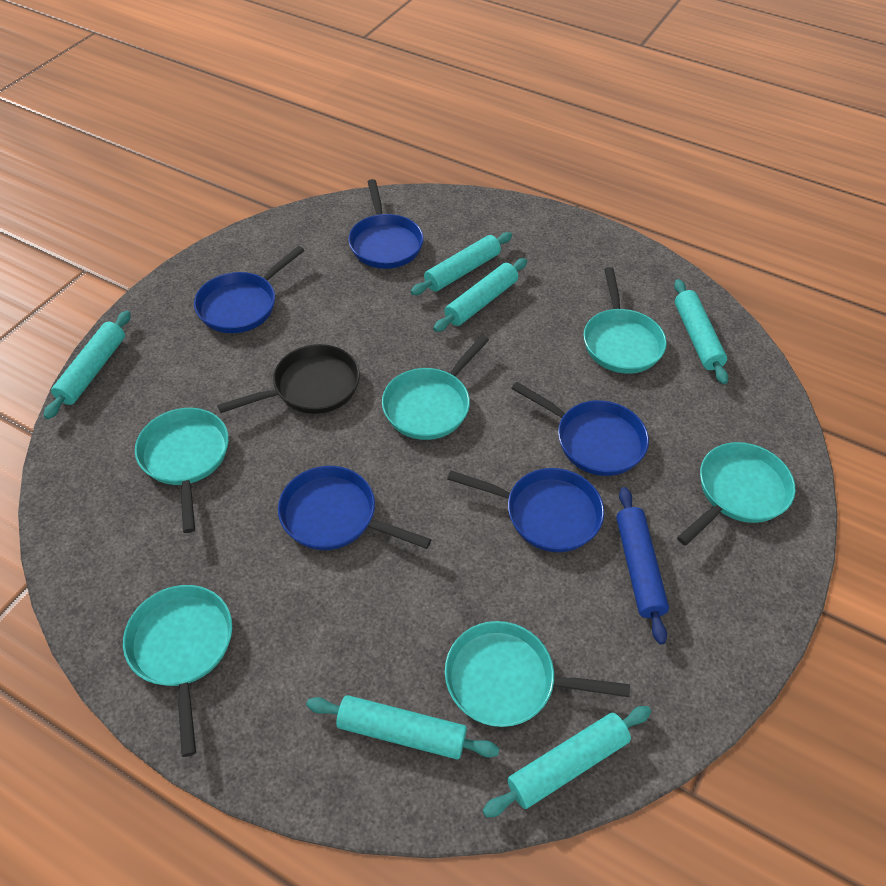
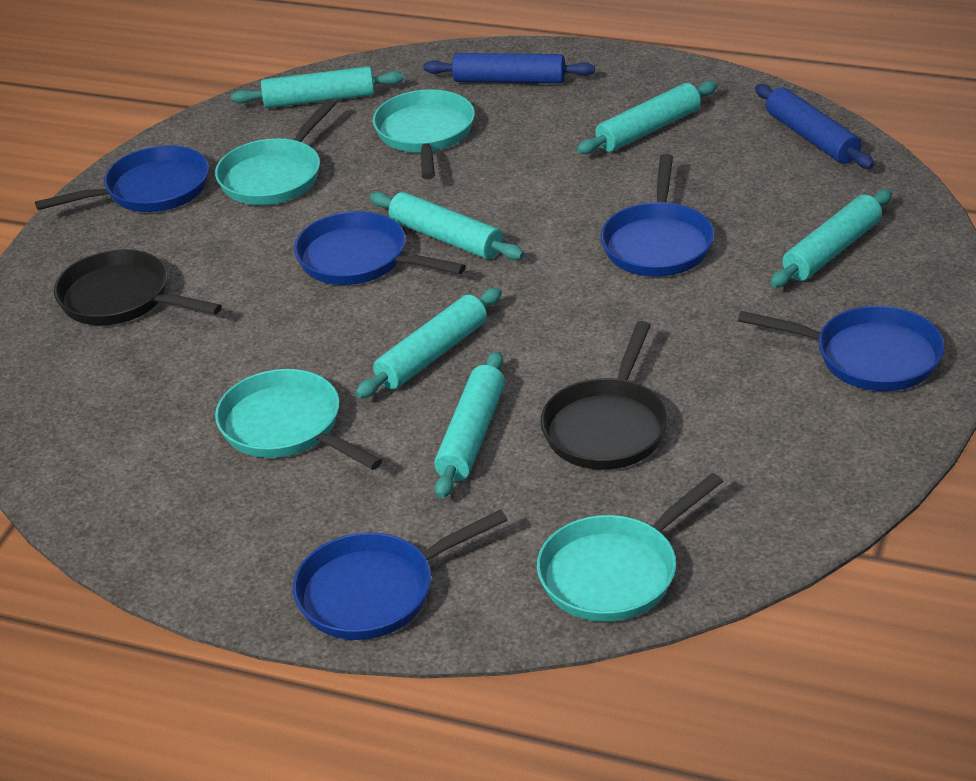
black pan: 1 -> 2
blue rolling pin: 1 -> 2
turquoise pan: 6 -> 4

